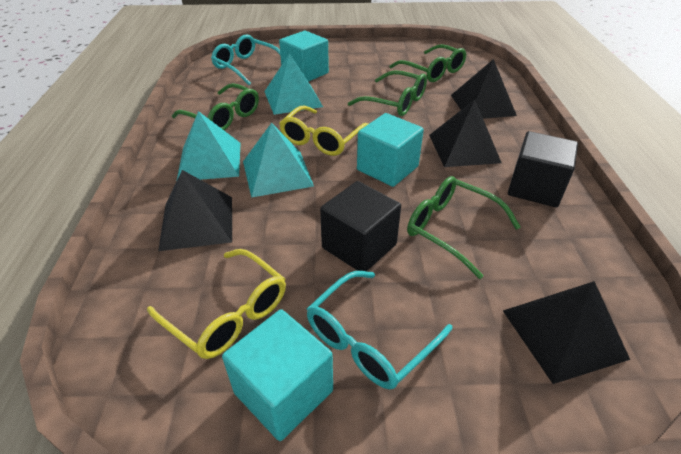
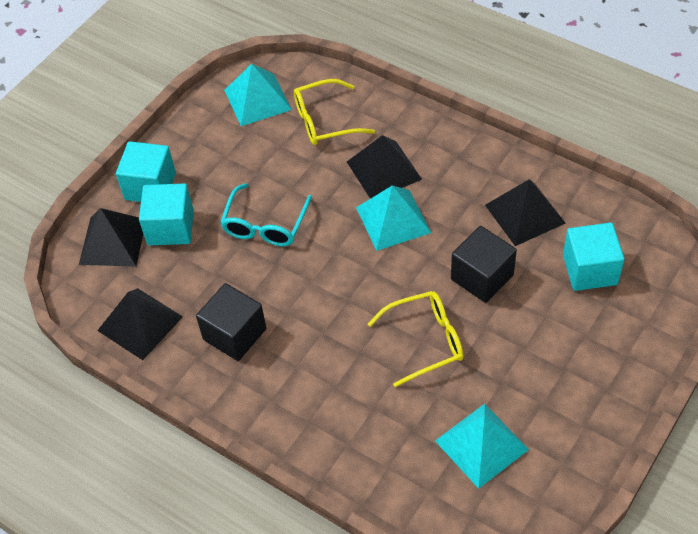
green glasses: 4 -> 0
turquoise glasses: 2 -> 1

